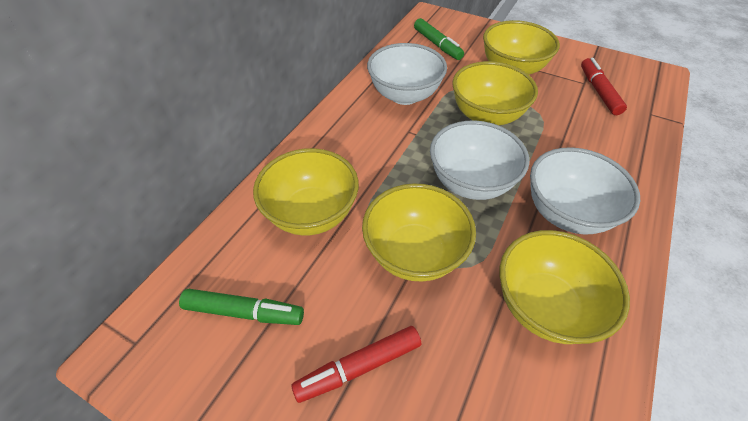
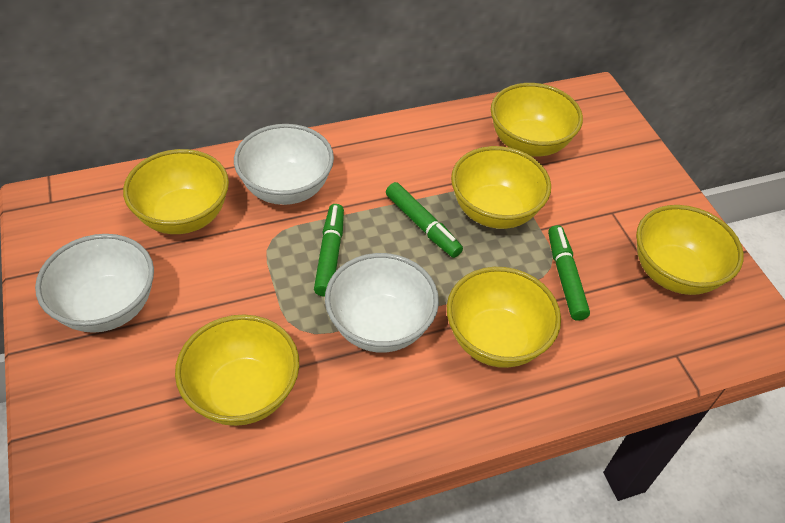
green marker: 2 -> 3
red marker: 2 -> 0
yellow bowl: 5 -> 6

